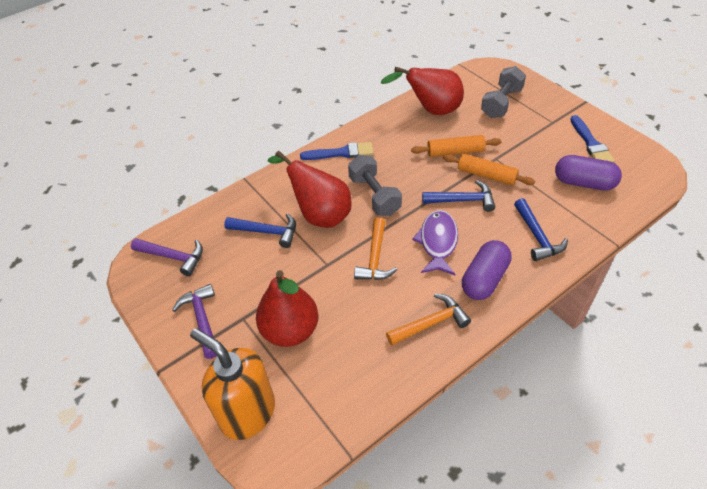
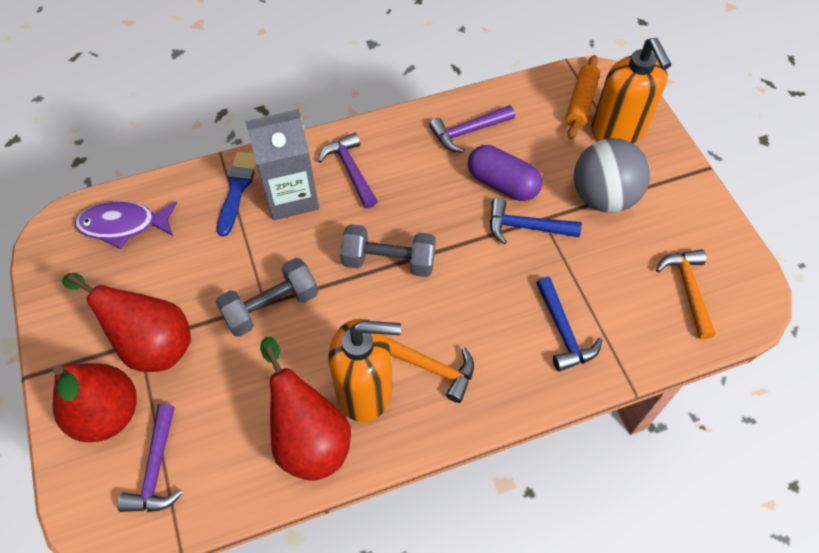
blue brush: 2 -> 1
blue hammer: 3 -> 2
grey ball: 0 -> 1
grey carton: 0 -> 1
orange rolling pin: 2 -> 1
orange soap dispenser: 1 -> 2
purple capsule: 2 -> 1
purple hammer: 2 -> 3

